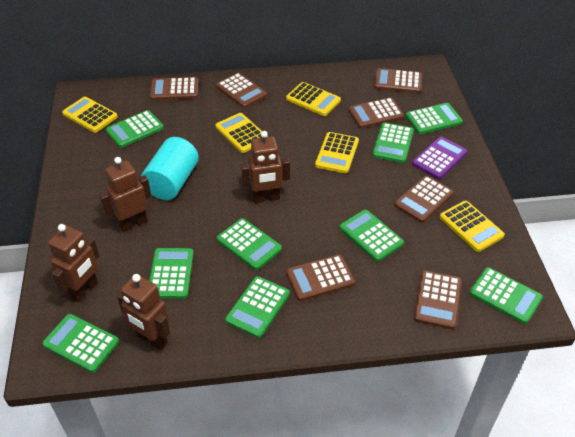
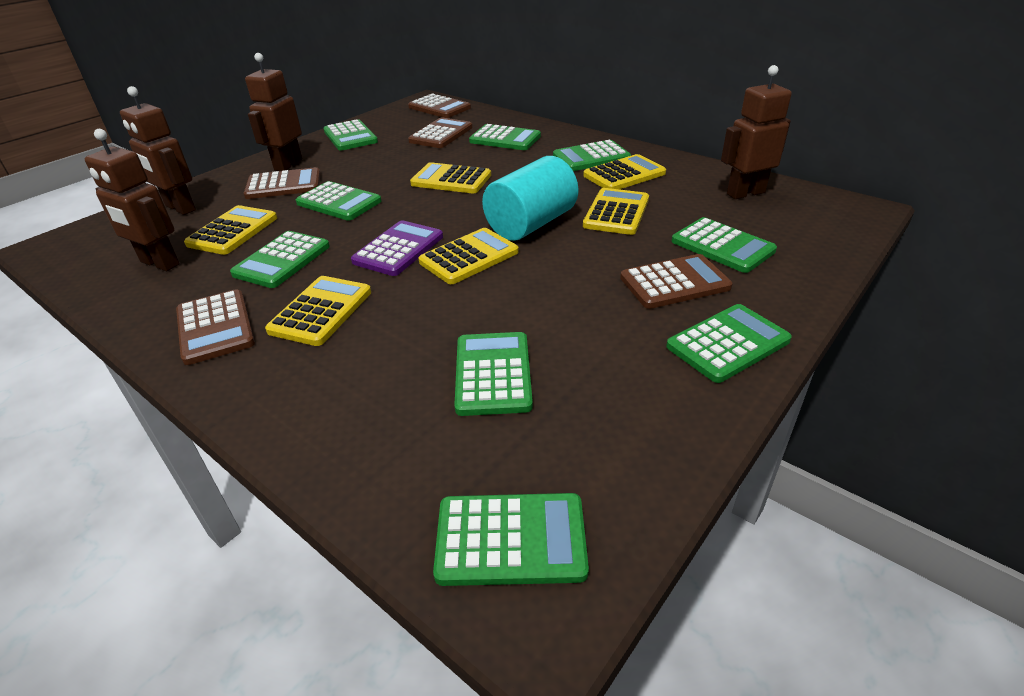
brown calculator: 7 -> 5
yellow calculator: 5 -> 6

